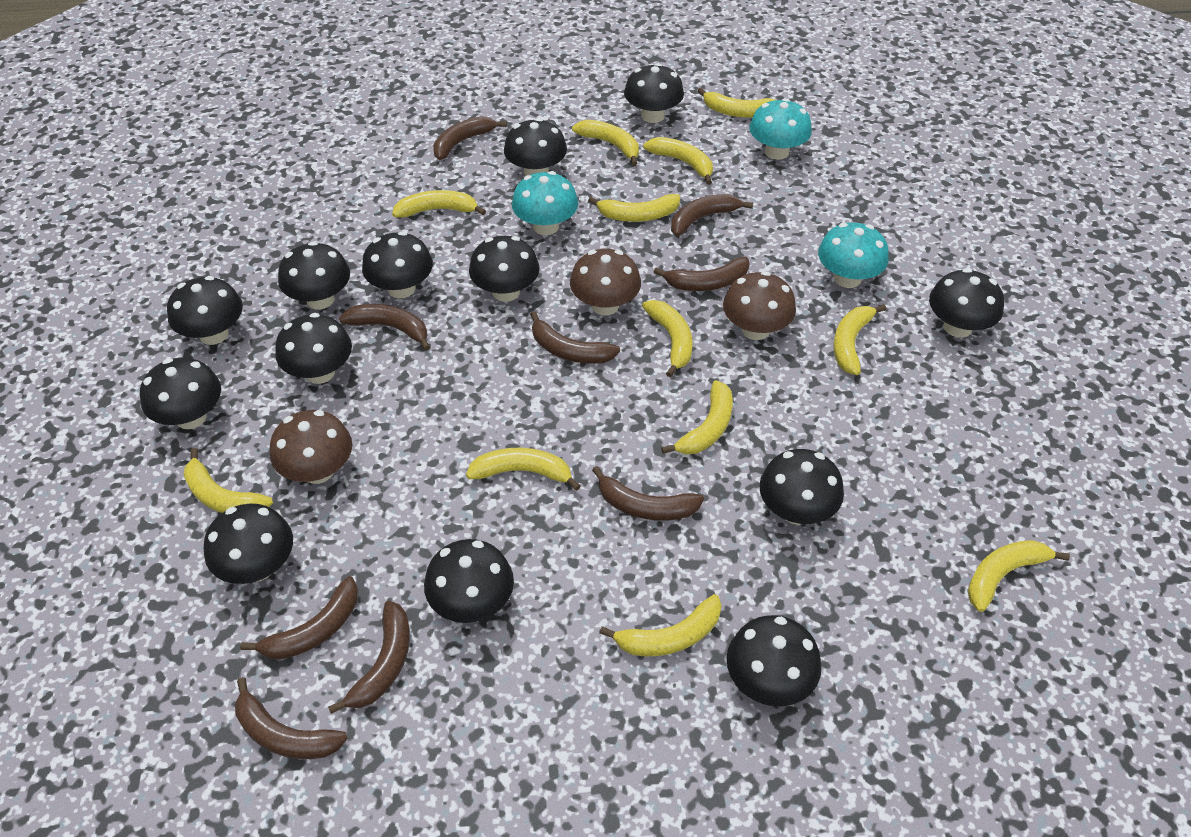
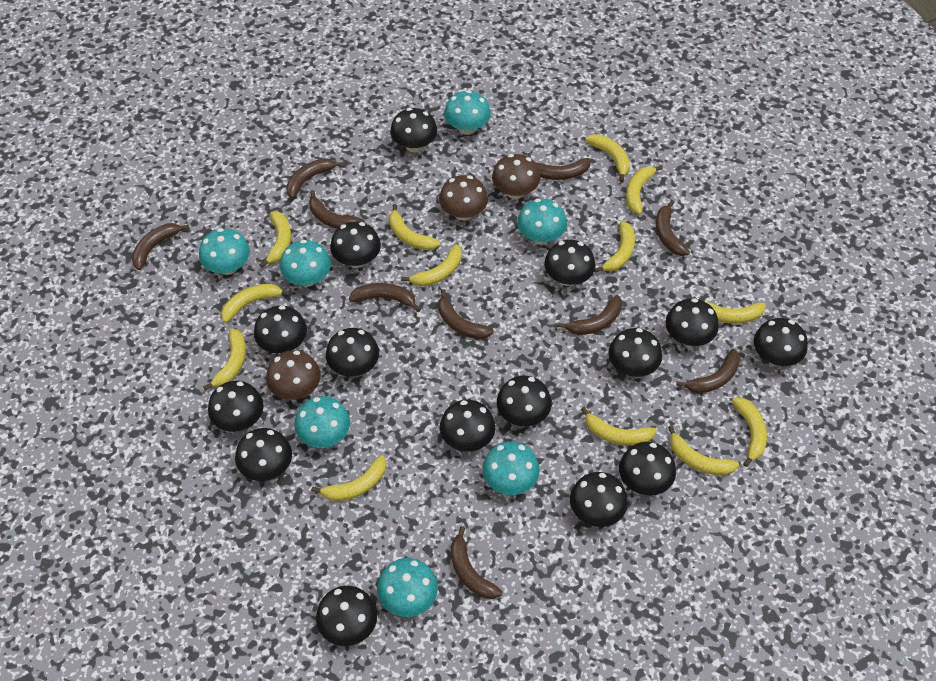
black mushroom: 13 -> 15
brown banana: 9 -> 10
turquoise mushroom: 3 -> 7
yellow banana: 12 -> 13

